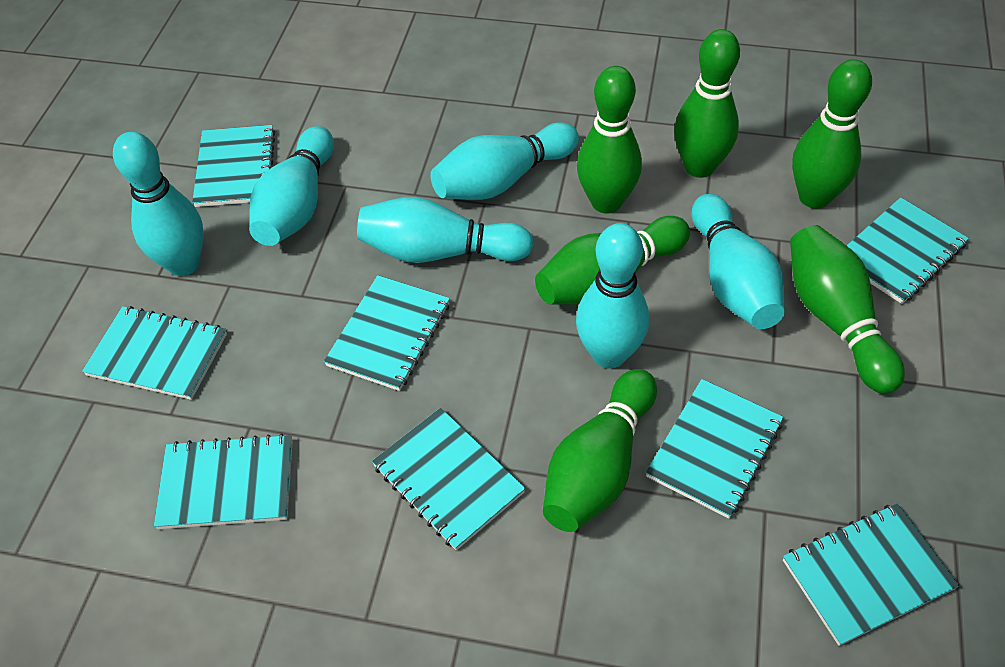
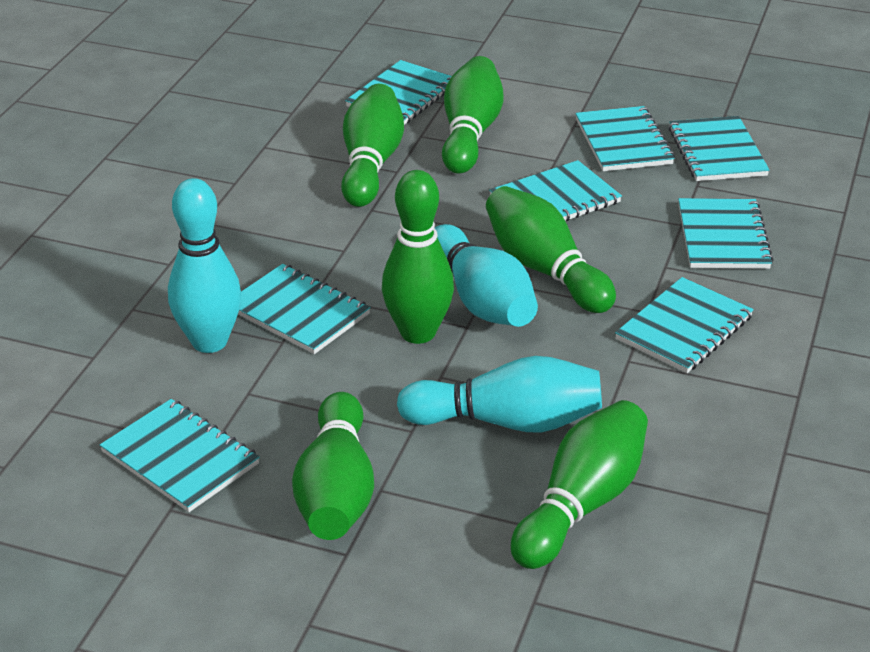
turquoise bowling pin: 6 -> 3

